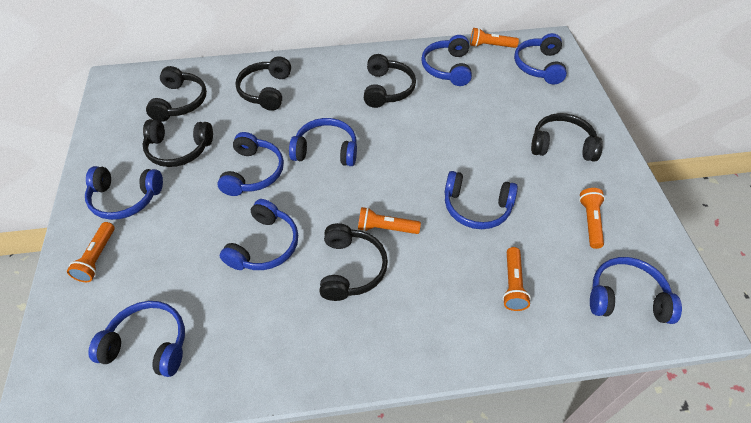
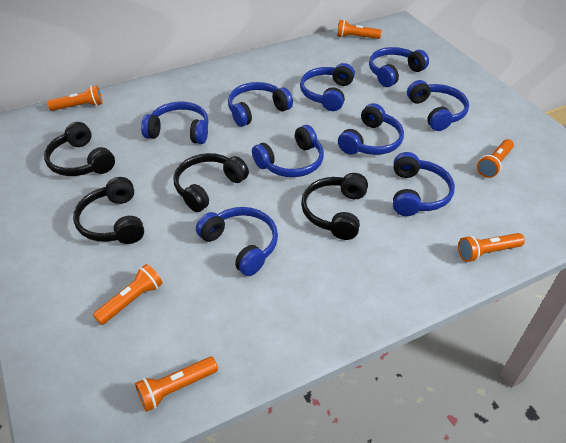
black headphones: 6 -> 4
orange flashlight: 5 -> 6

